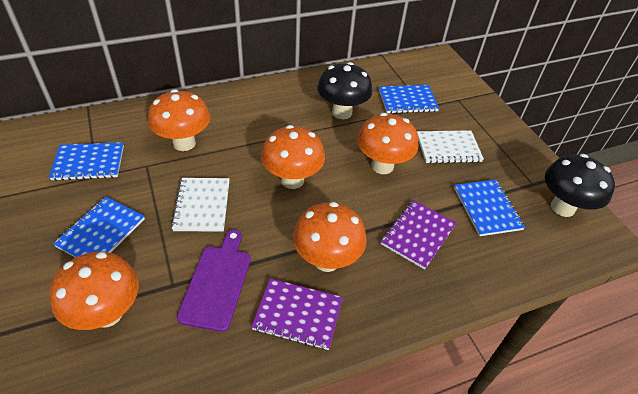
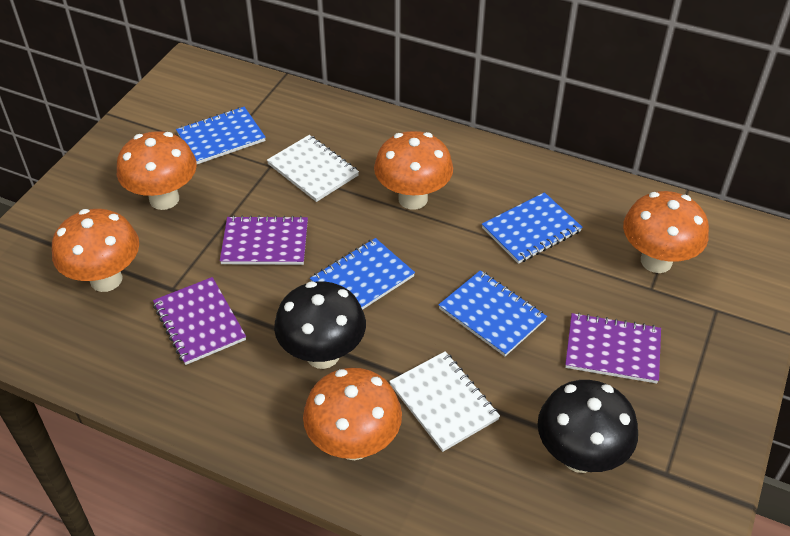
purple cutting board: 1 -> 0
purple notebook: 2 -> 3

